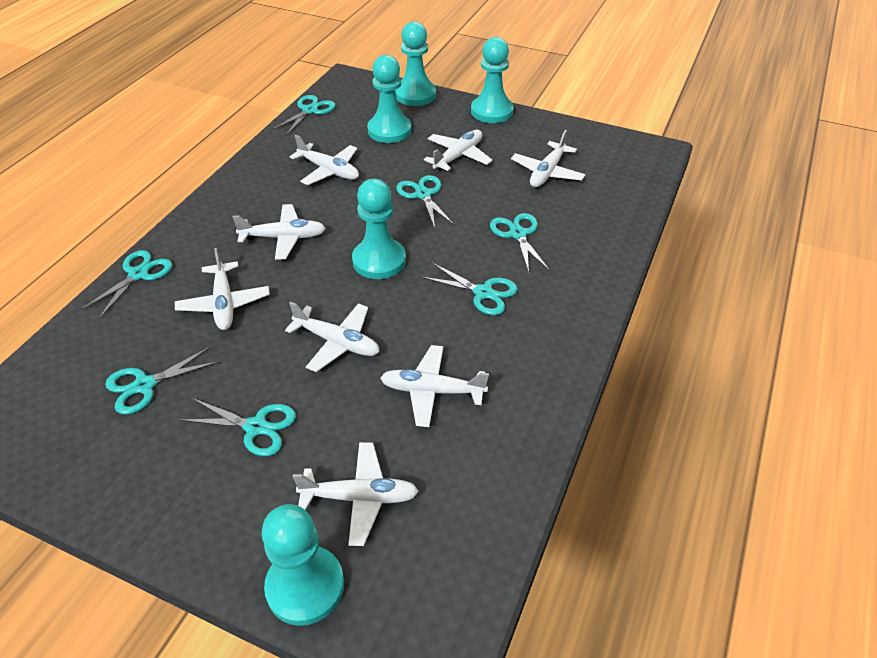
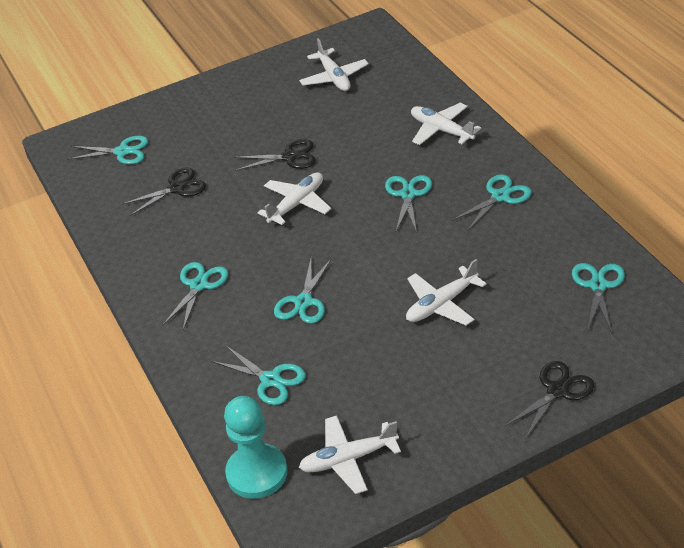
black scissors: 0 -> 3
turquoise pawn: 5 -> 1
white plane: 8 -> 5

